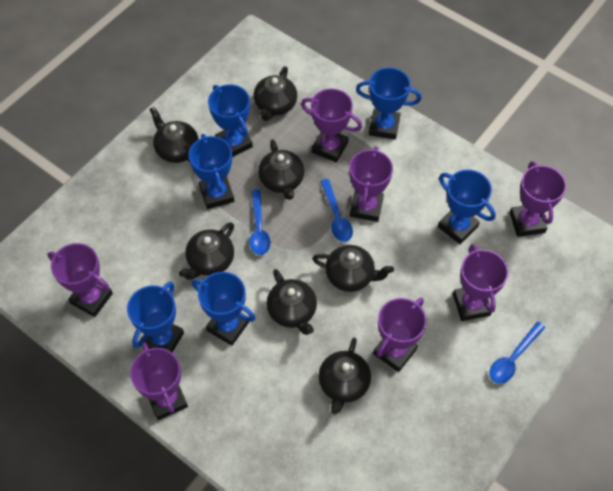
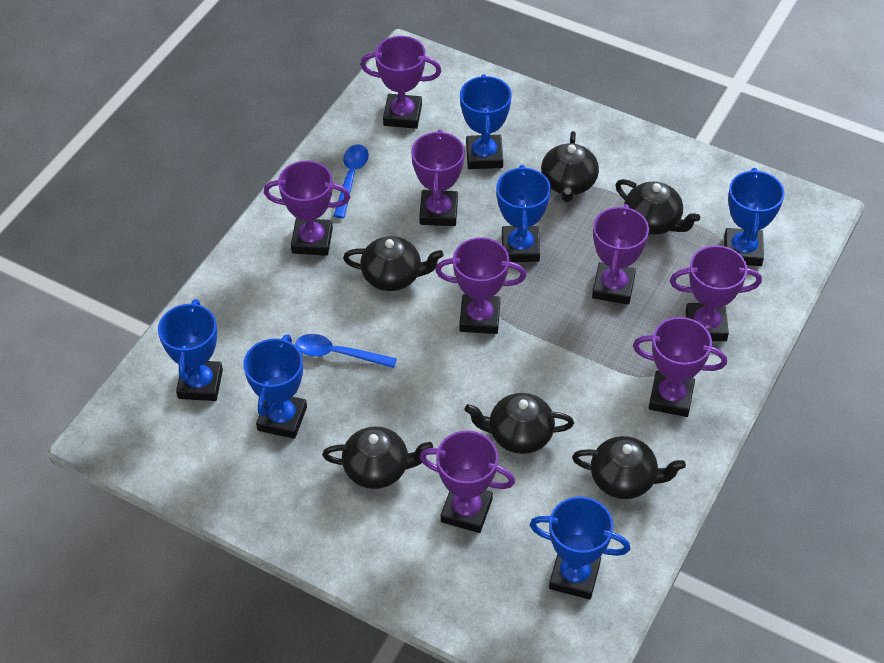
black teapot: 7 -> 6
blue spoon: 3 -> 2
purple trophy: 7 -> 8

